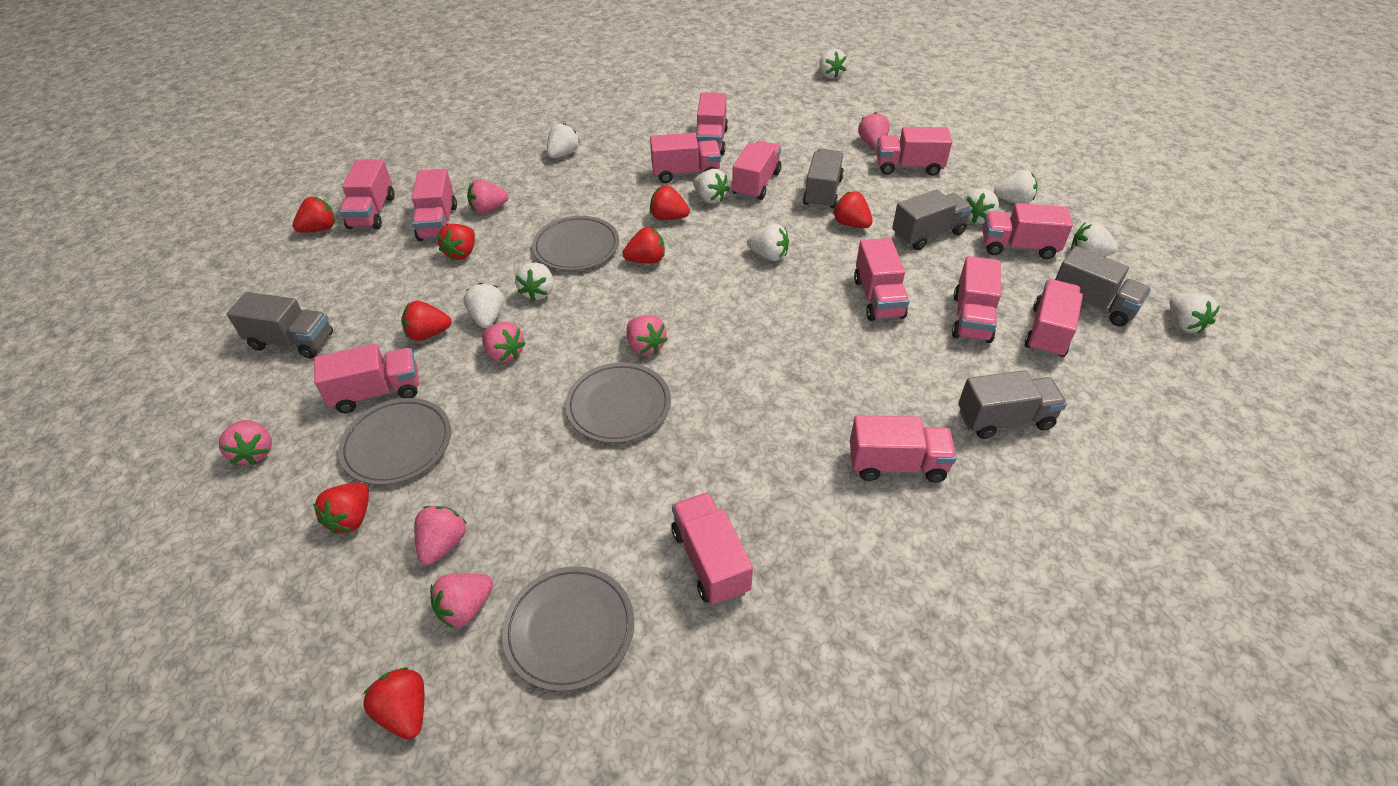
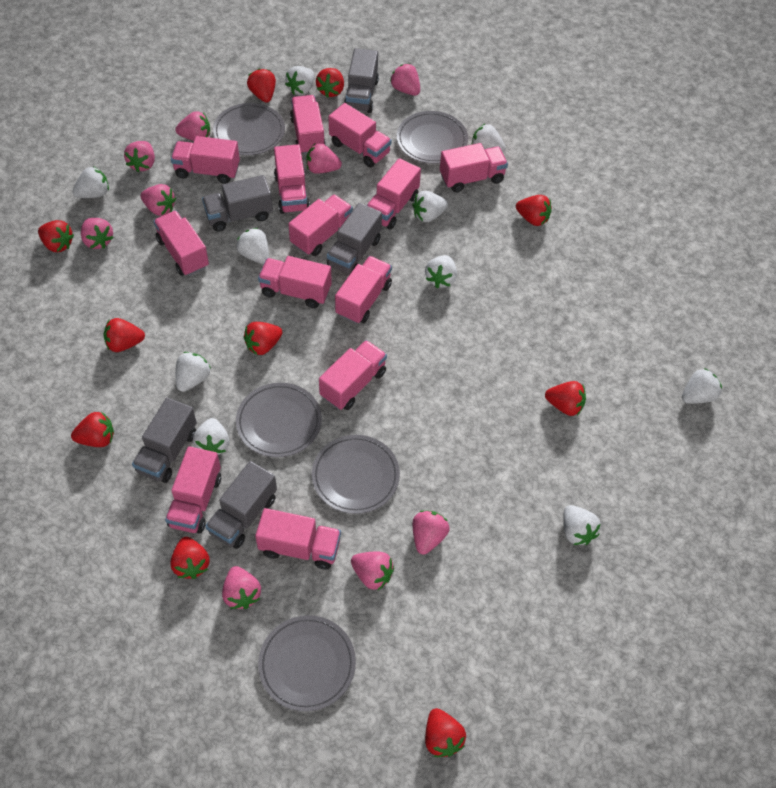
grey plate: 4 -> 5
pink strawberry: 7 -> 9
red strawberry: 8 -> 10

